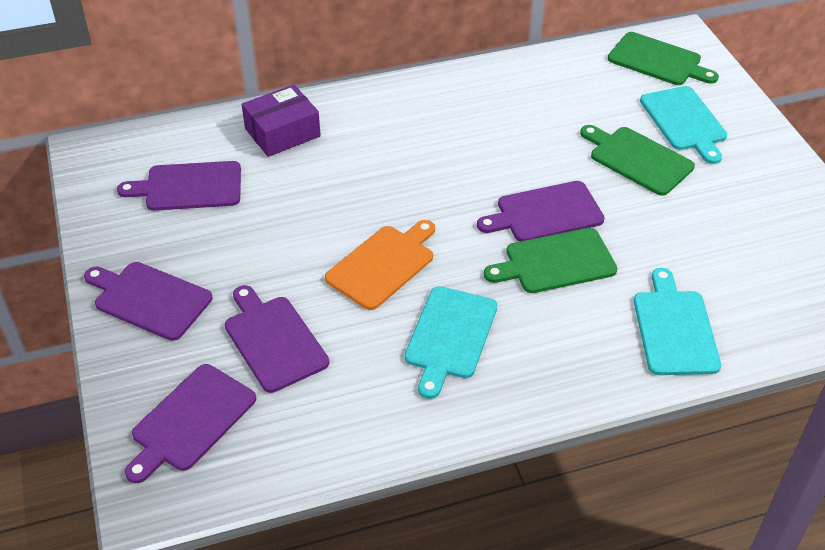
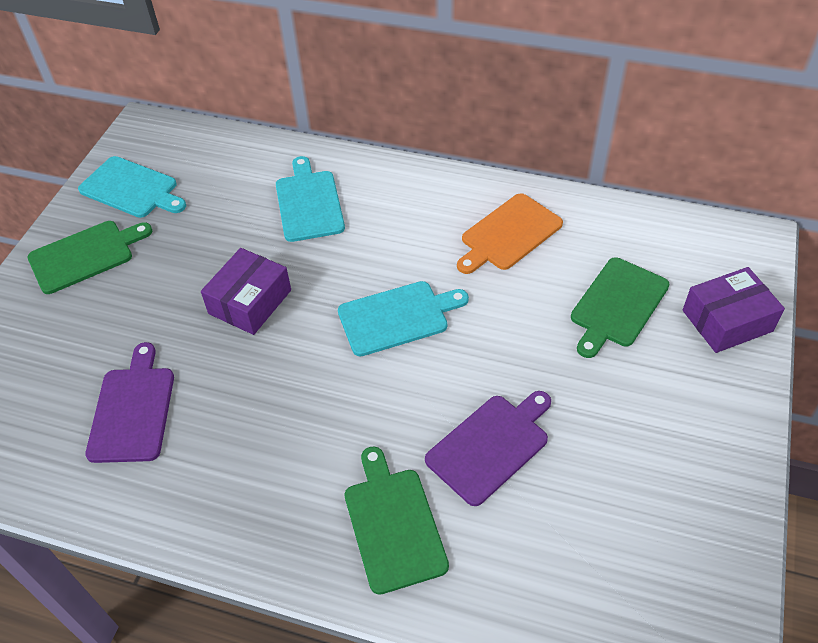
purple box: 1 -> 2
purple cutting board: 5 -> 2

